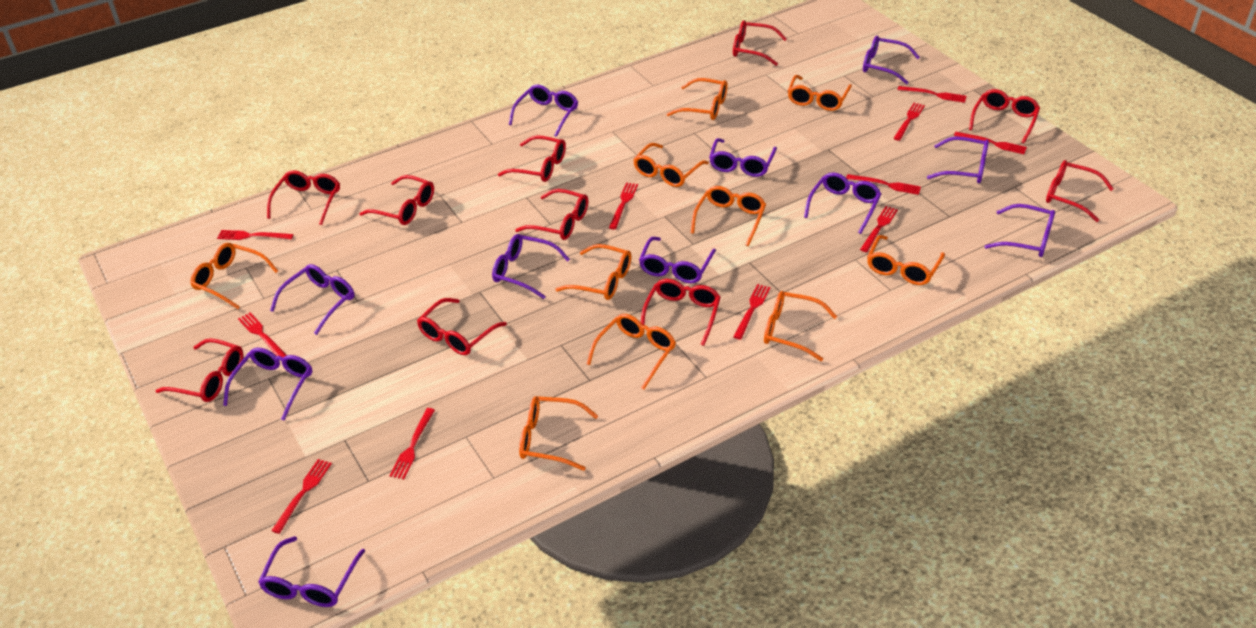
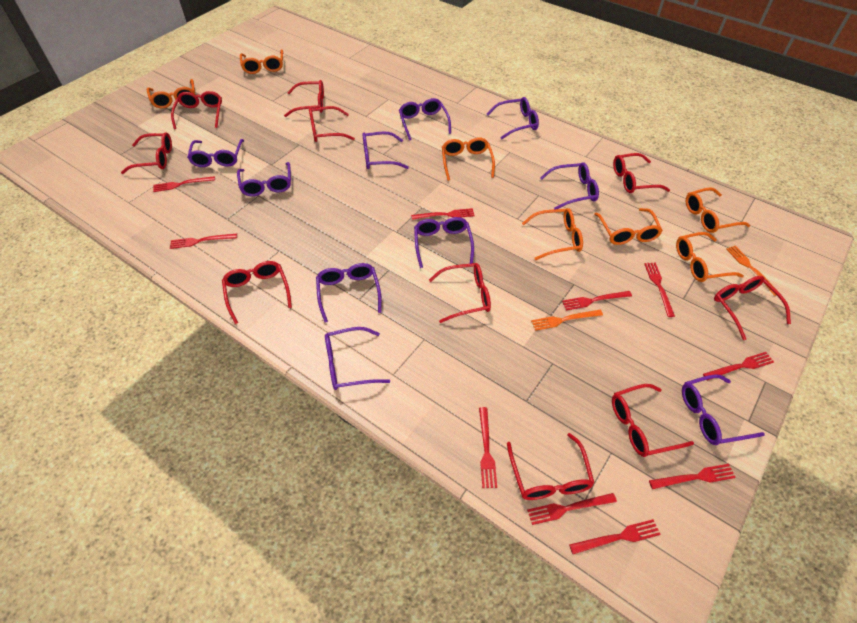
orange fork: 0 -> 2
orange glasses: 10 -> 7
purple glasses: 11 -> 10
red fork: 11 -> 10

